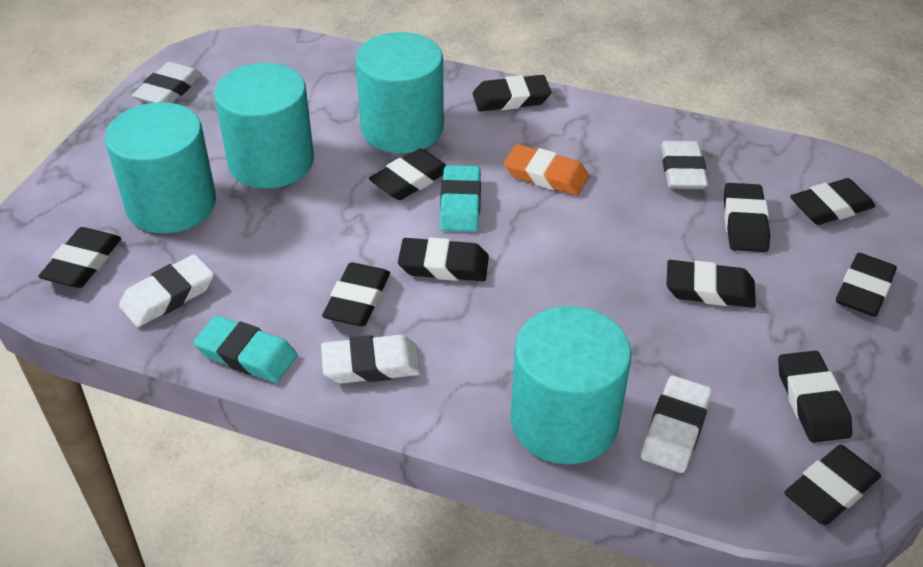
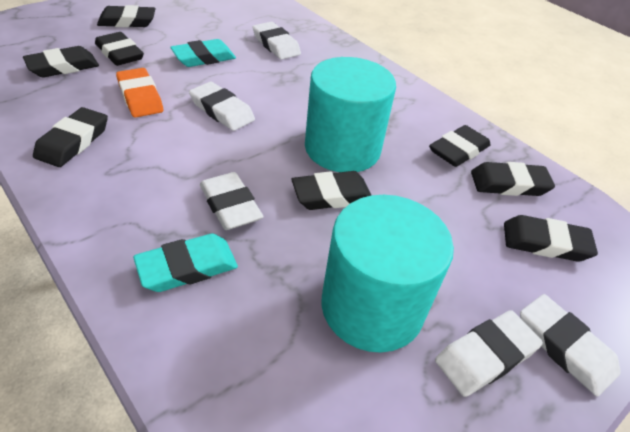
black eraser: 11 -> 8
turquoise cylinder: 4 -> 2

